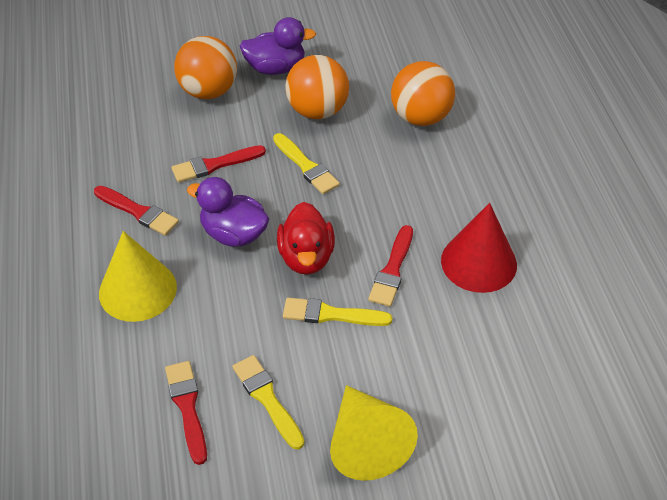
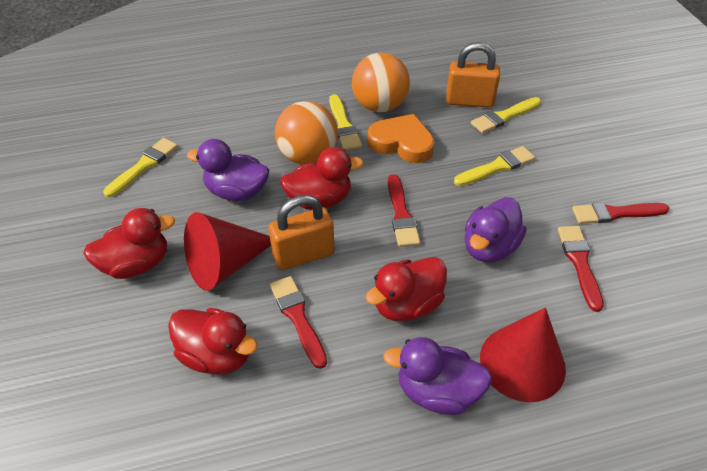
orange ball: 3 -> 2
orange heart: 0 -> 1
orange padlock: 0 -> 2
purple duck: 2 -> 3
red cone: 1 -> 2
red duck: 1 -> 4
yellow brush: 3 -> 4
yellow cone: 2 -> 0

